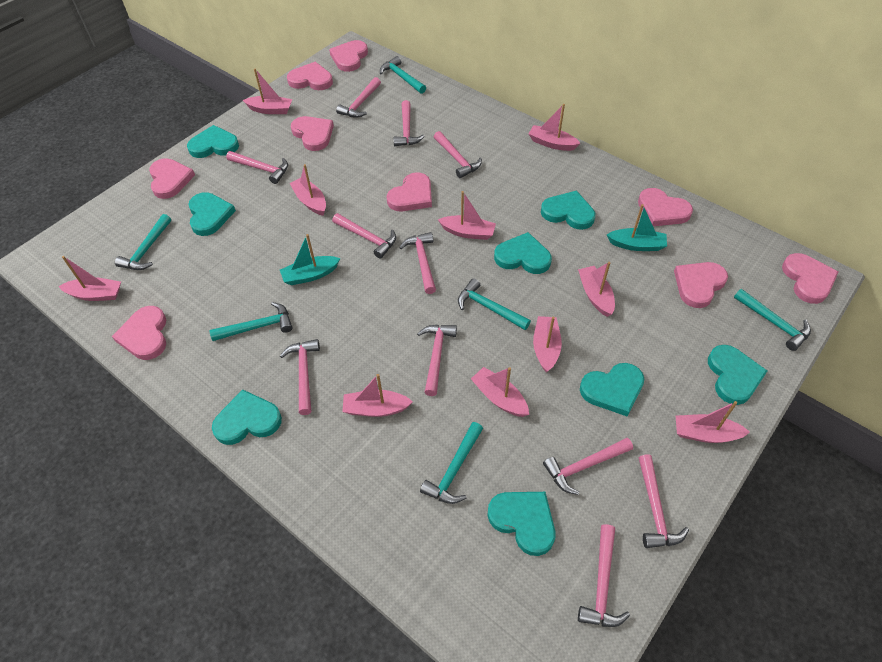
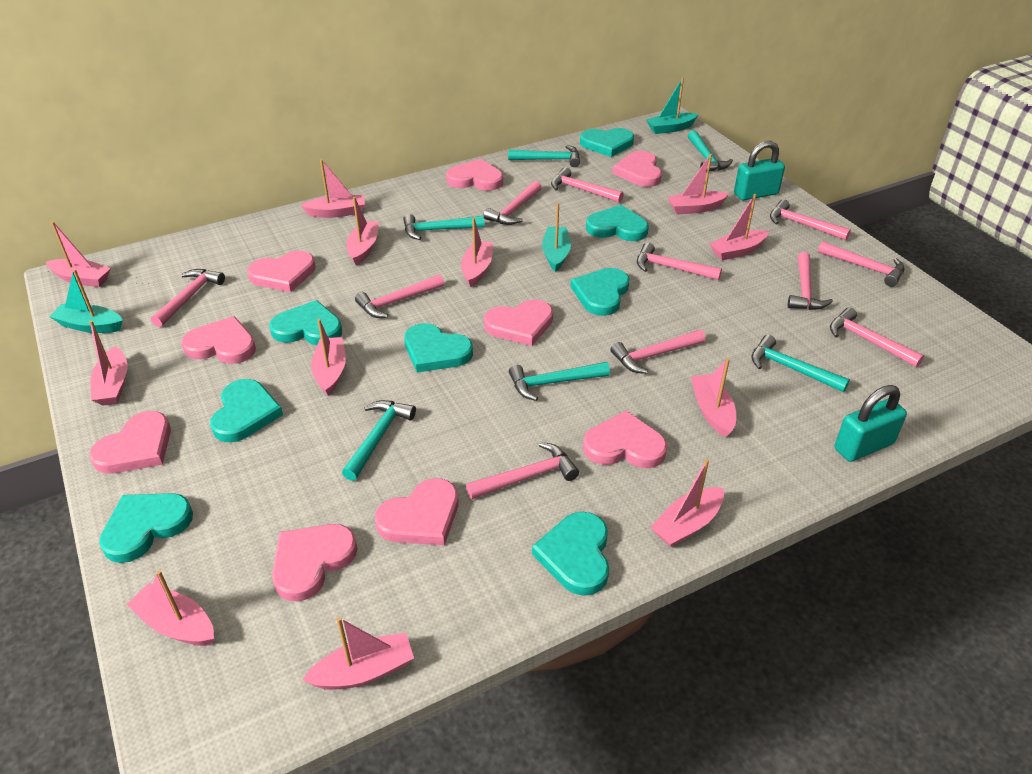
pink boat: 10 -> 12
turquoise boat: 2 -> 3
turquoise padlock: 0 -> 2

